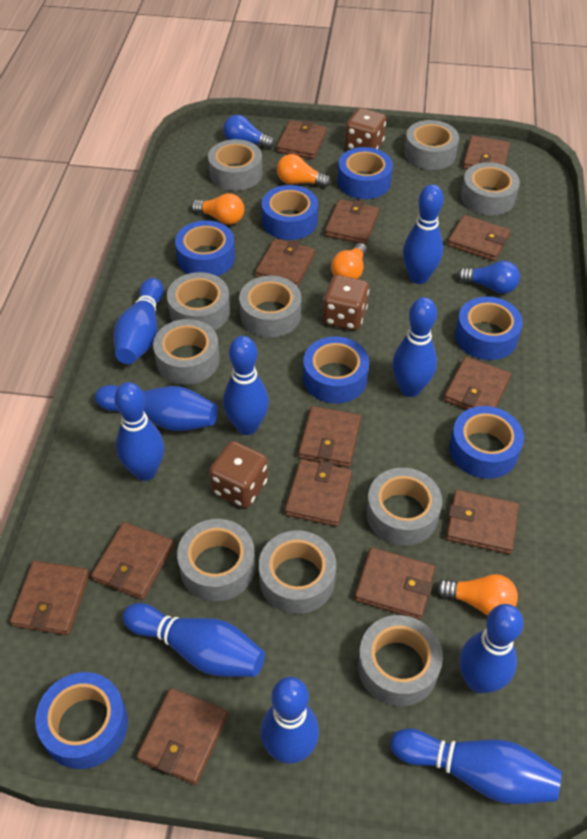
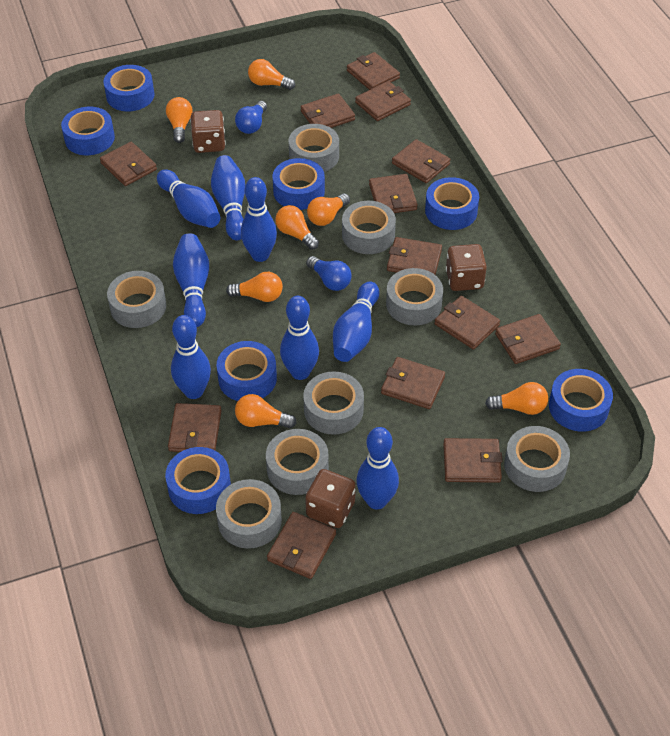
blue bowling pin: 10 -> 8
grey tape: 10 -> 8
orange light bulb: 4 -> 7

